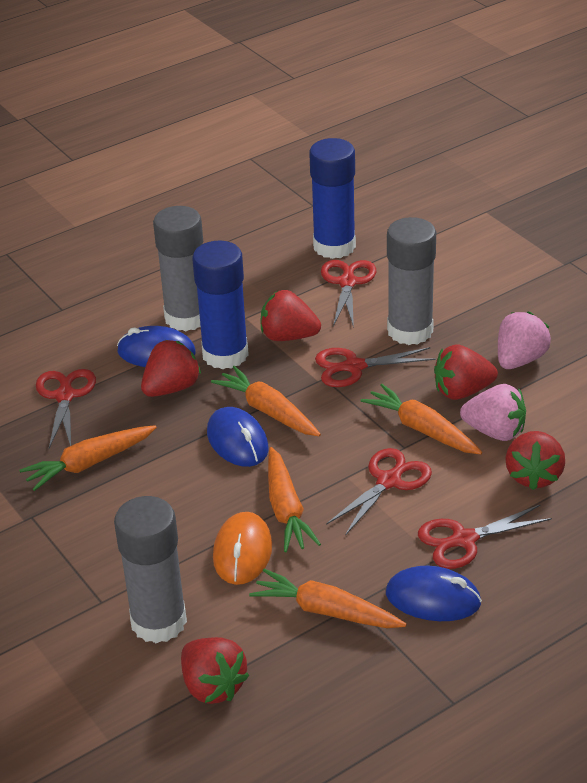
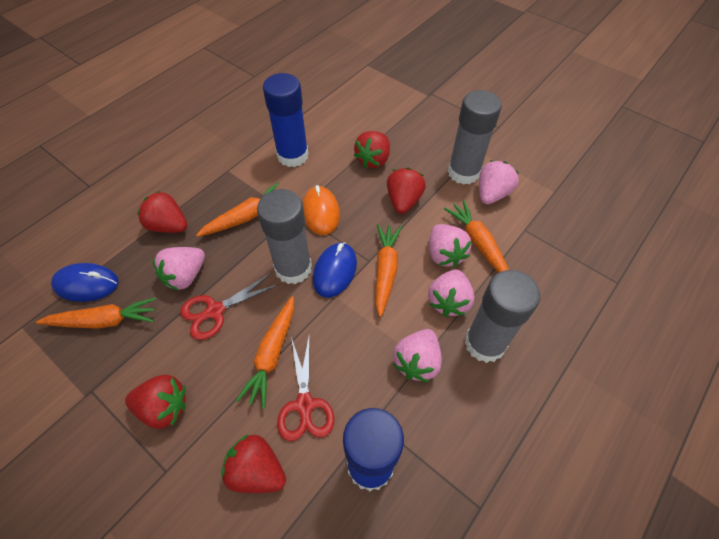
blue mouse: 3 -> 2
pink strawberry: 2 -> 5
red scissors: 5 -> 2

